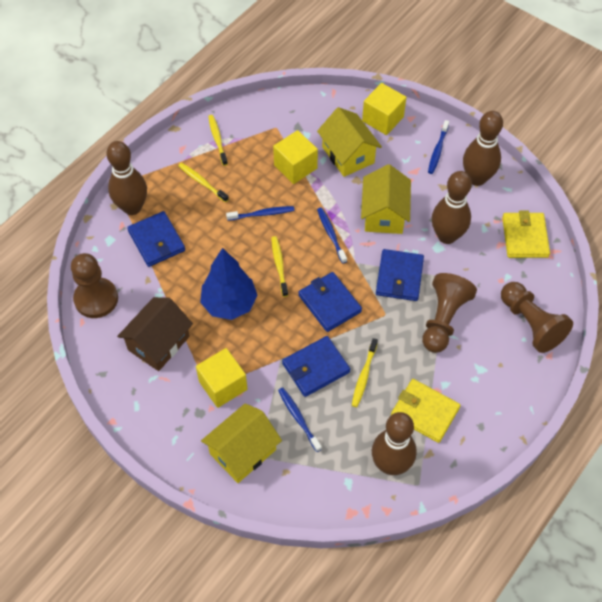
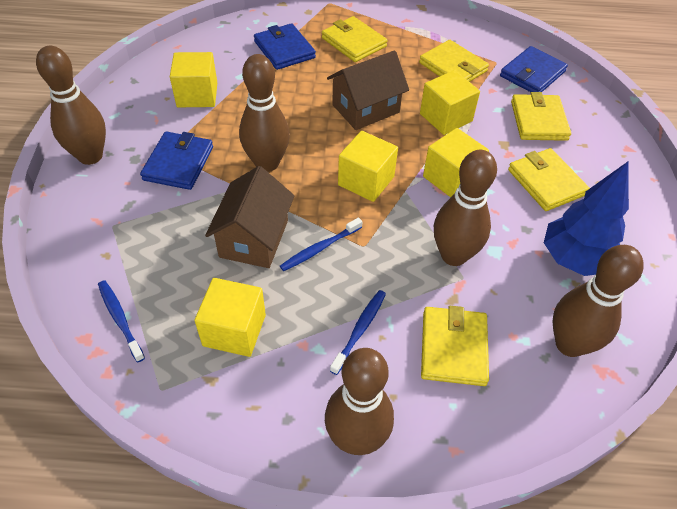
blue toothbrush: 4 -> 3
blue wallet: 4 -> 3
brown bowling pin: 4 -> 5
brown house: 1 -> 2
brown pawn: 3 -> 0
yellow cube: 3 -> 5
yellow house: 3 -> 0
yellow toothbrush: 4 -> 0
yellow wallet: 2 -> 5

